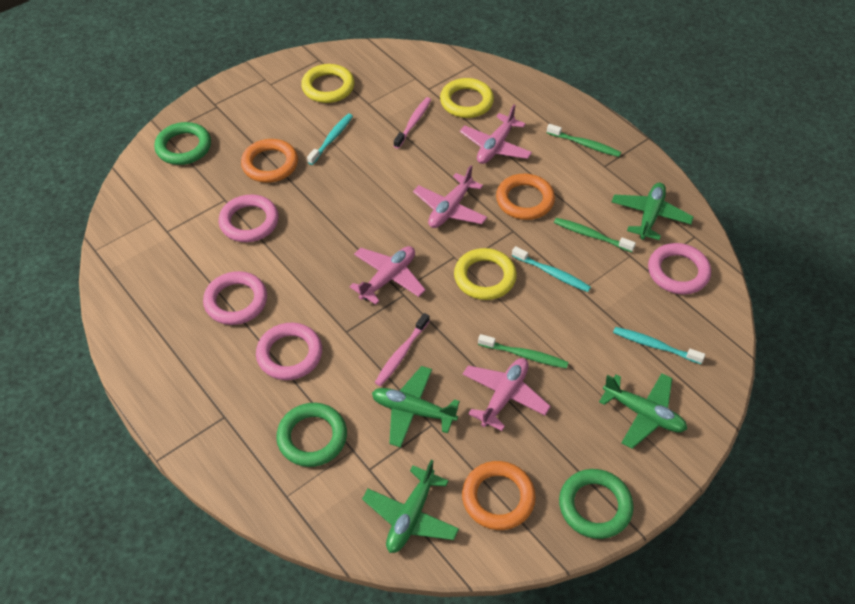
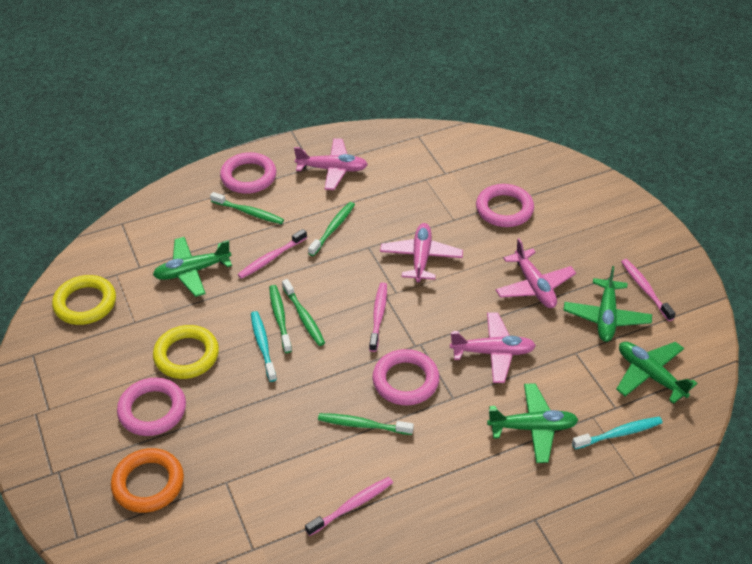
green ring: 3 -> 0
green toothbrush: 3 -> 5
orange ring: 3 -> 1
pink toothbrush: 2 -> 4
turquoise toothbrush: 3 -> 2
yellow ring: 3 -> 2

